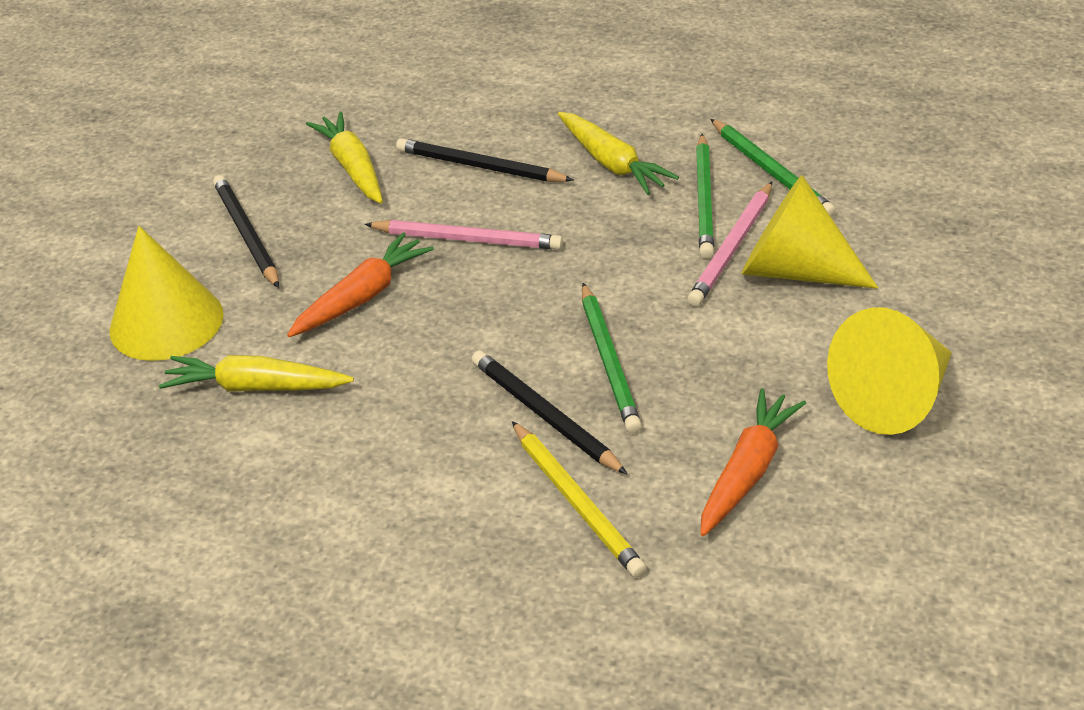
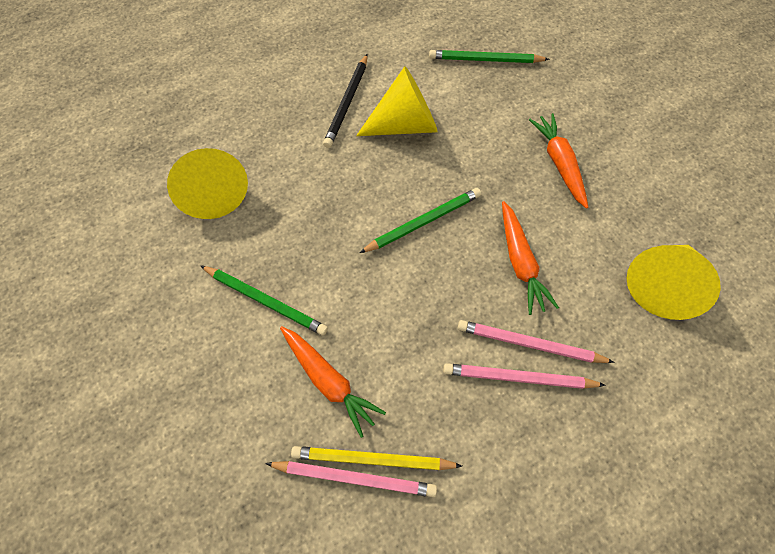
black pencil: 3 -> 1
orange carrot: 2 -> 3
pink pencil: 2 -> 3
yellow carrot: 3 -> 0

